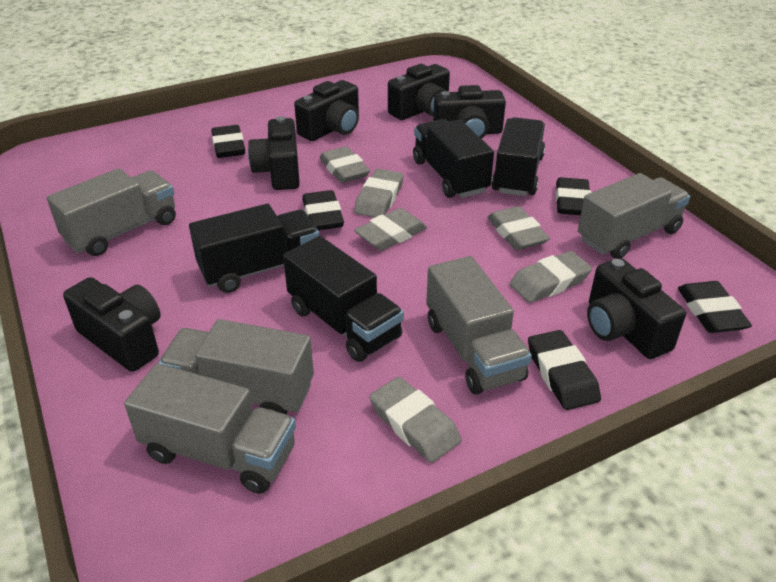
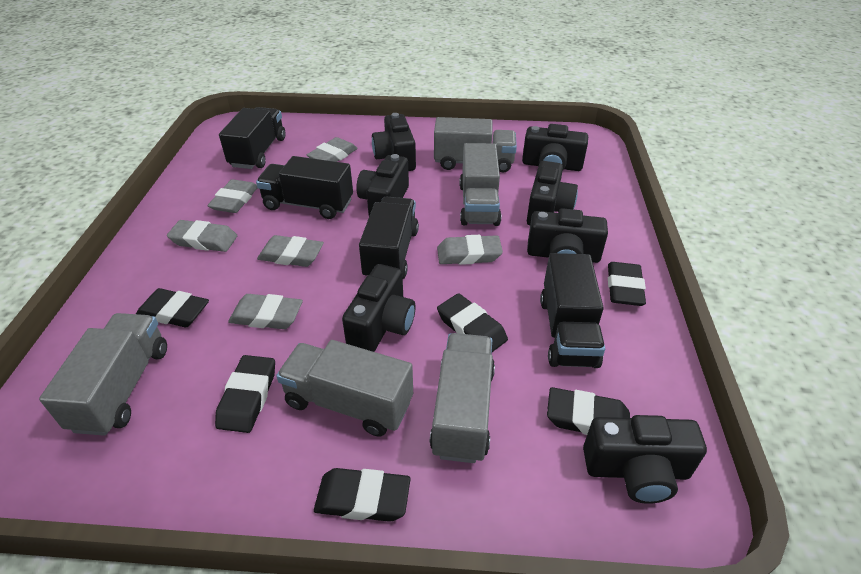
black camera: 6 -> 7
black eraser: 5 -> 6

